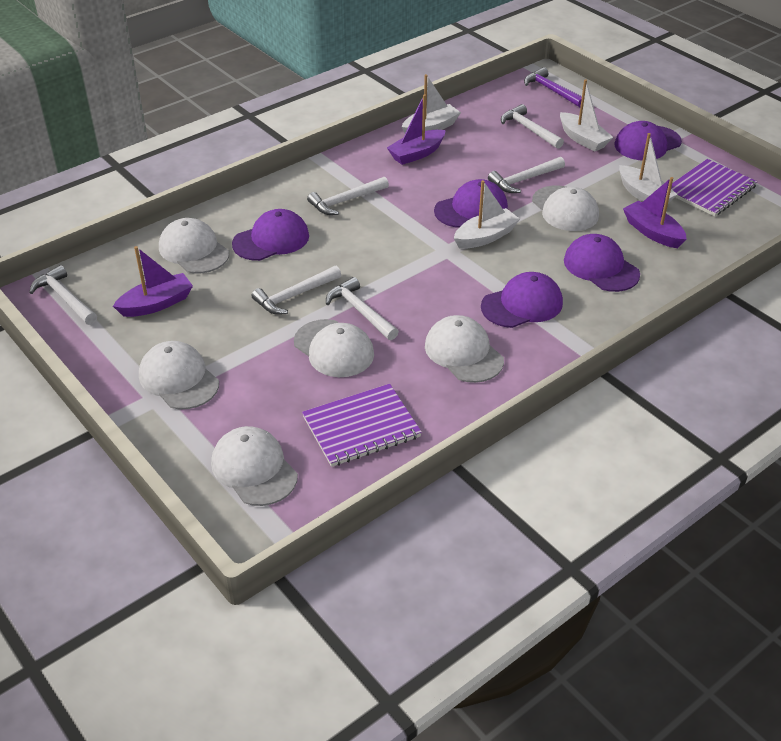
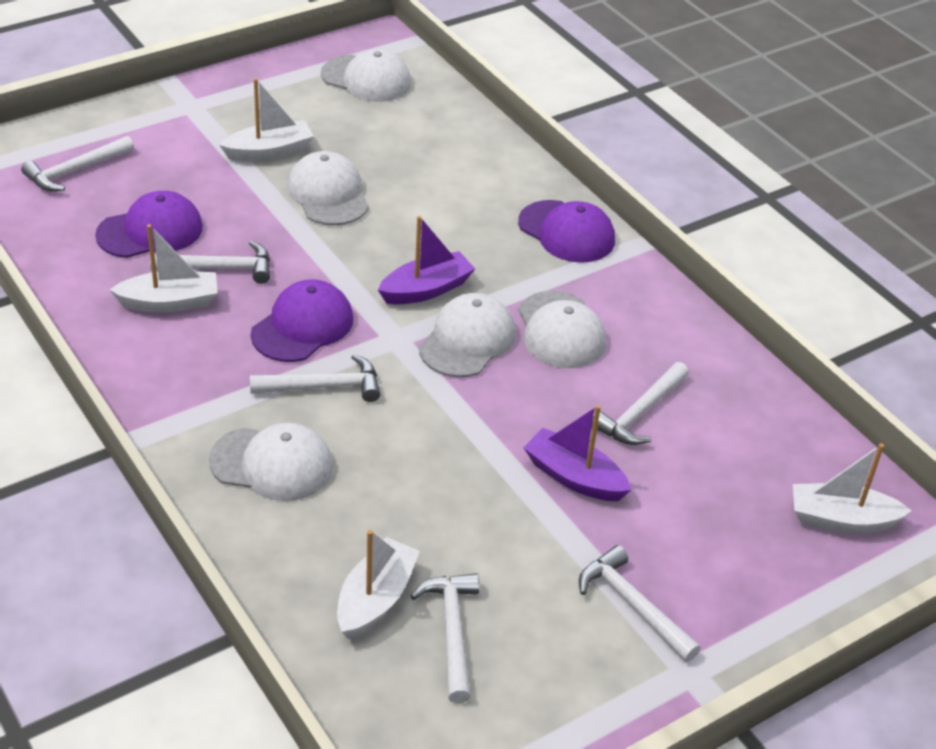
purple boat: 3 -> 2
purple cap: 5 -> 3
purple hammer: 1 -> 0
purple notebook: 2 -> 0
white cap: 6 -> 5

